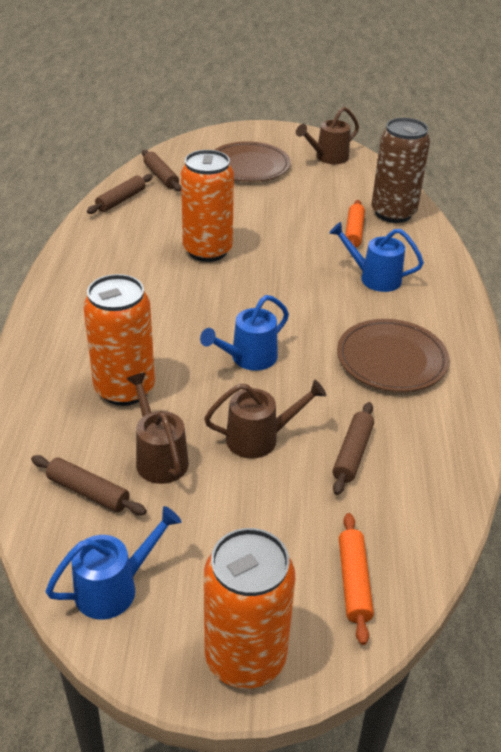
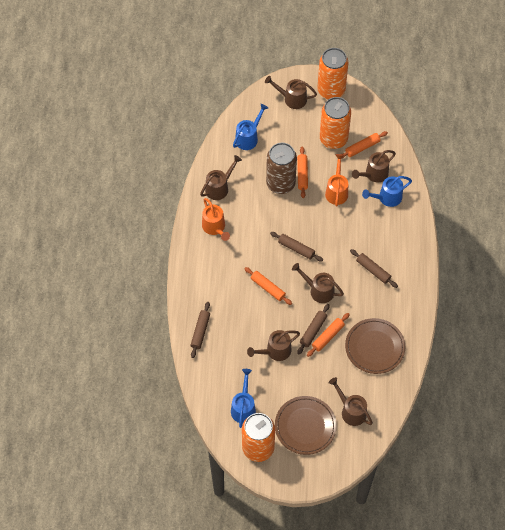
brown watering can: 3 -> 6
orange rolling pin: 2 -> 4
orange watering can: 0 -> 2

